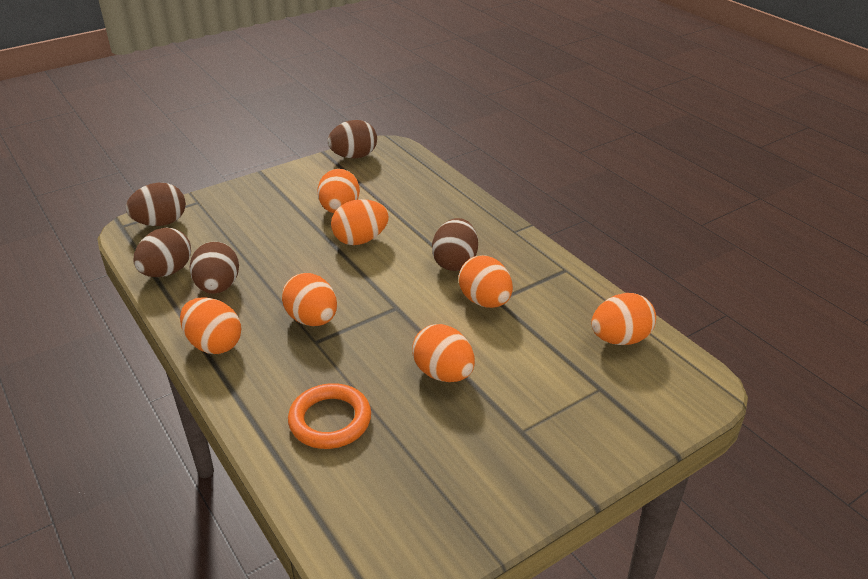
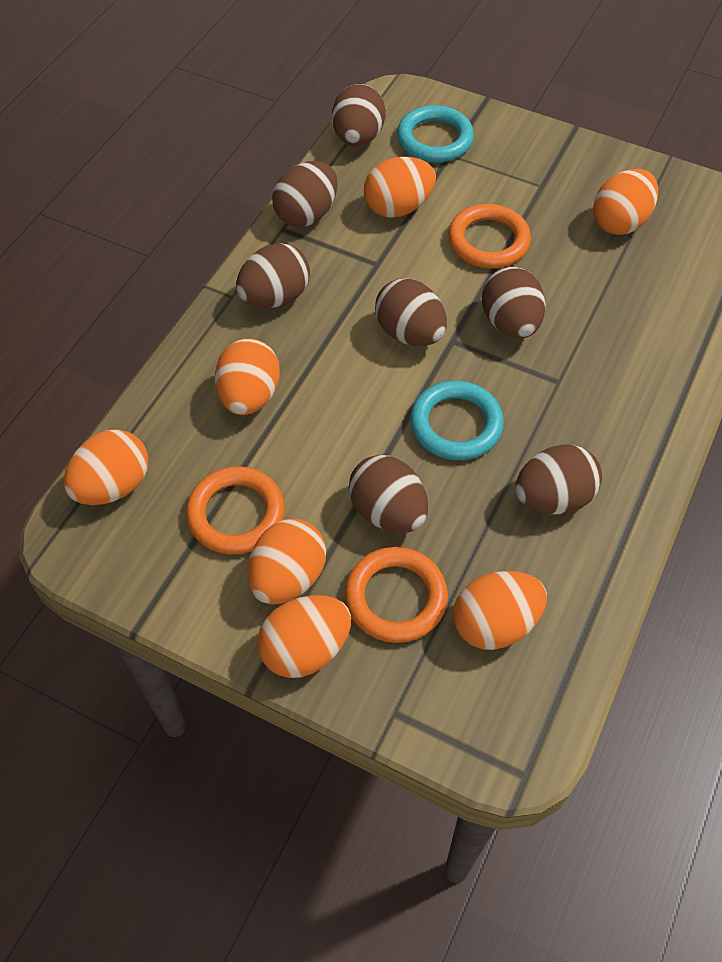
brown egg: 5 -> 7
orange ring: 1 -> 3
turquoise ring: 0 -> 2

